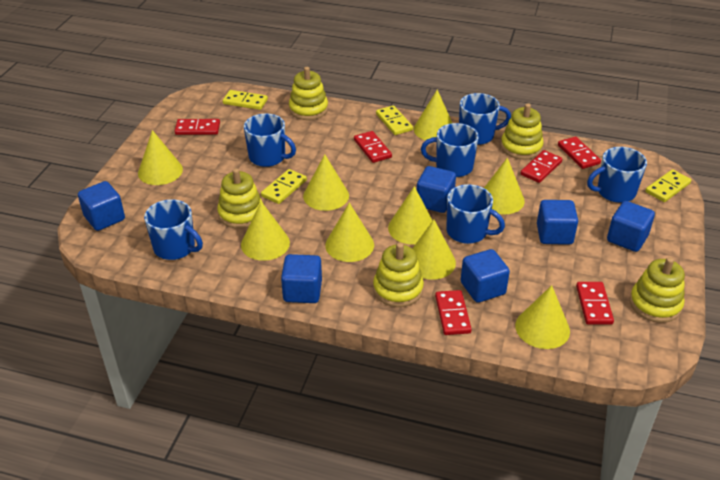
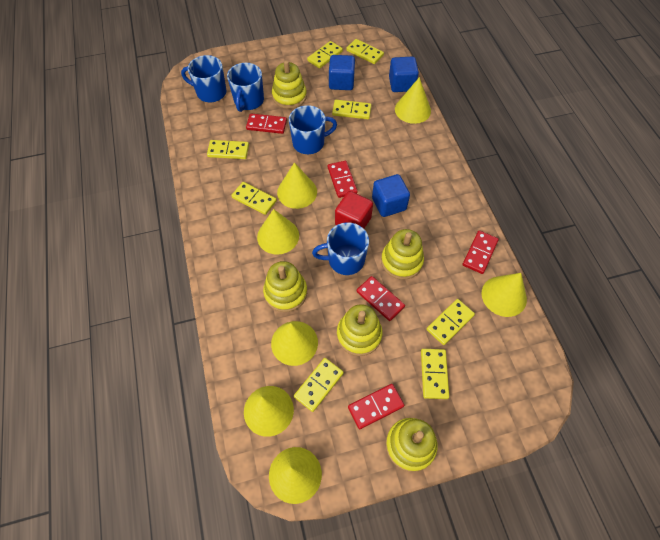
blue cube: 6 -> 3
blue mug: 6 -> 4
red cube: 0 -> 1
red domino: 6 -> 5
yellow cone: 9 -> 7
yellow domino: 4 -> 8

